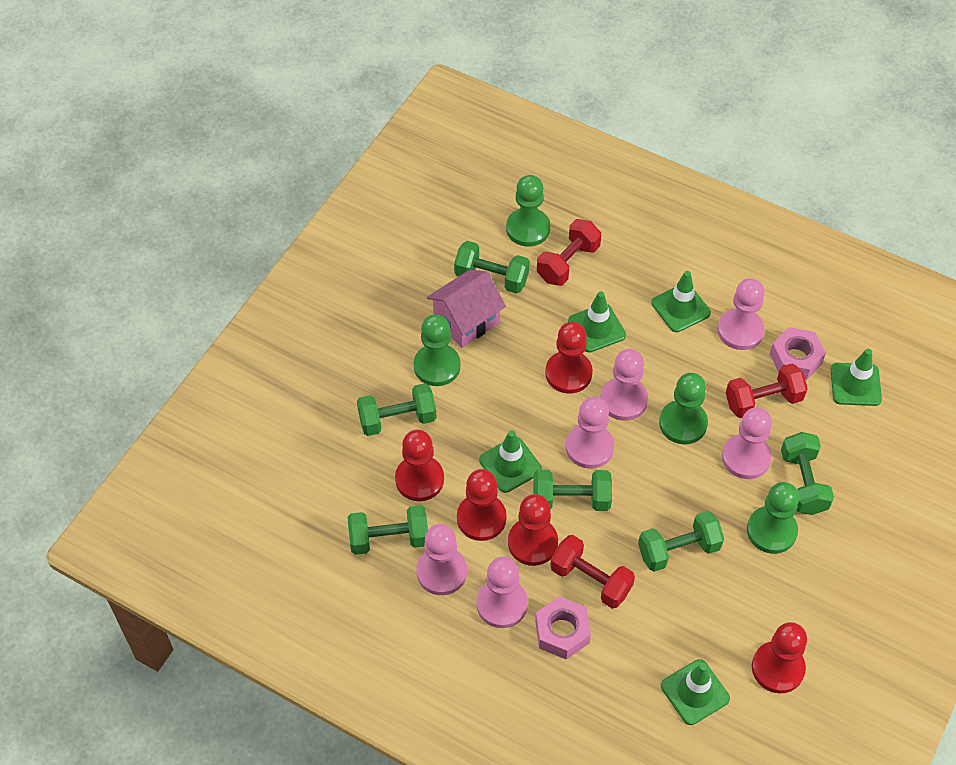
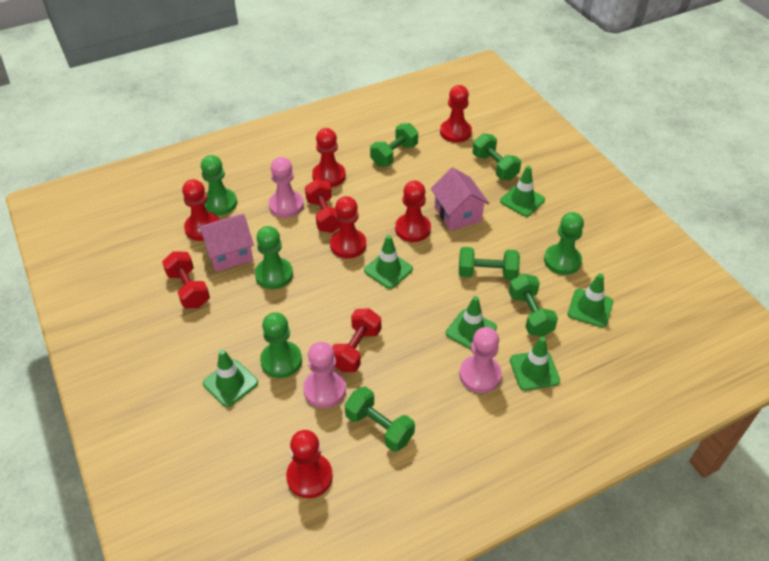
green dumbbell: 6 -> 5
green traffic cone: 5 -> 6
pink house: 1 -> 2
pink nut: 2 -> 0
pink pawn: 6 -> 3
red pawn: 5 -> 6

